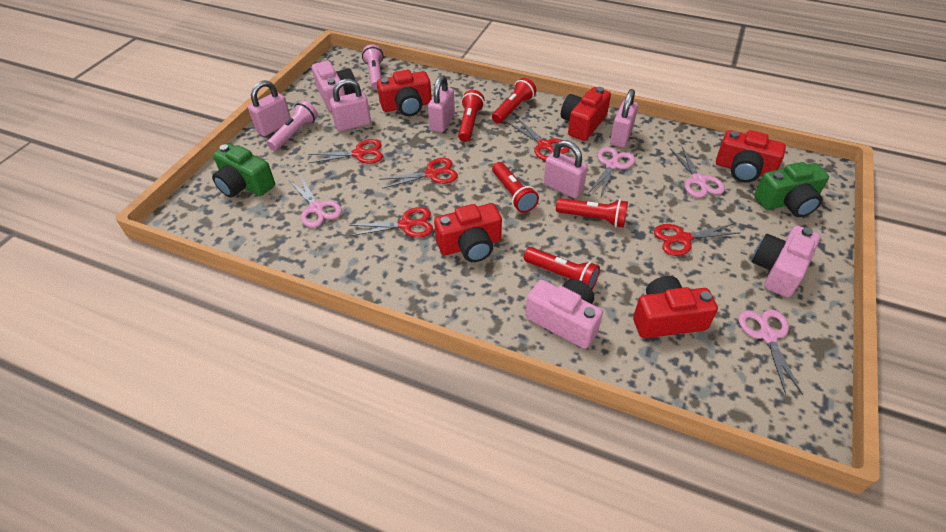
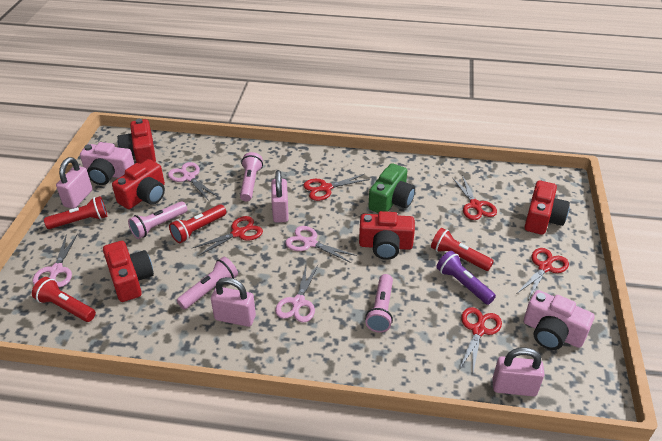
green camera: 2 -> 1
pink camera: 3 -> 2
pink flashlight: 2 -> 4
pink padlock: 5 -> 4
purple flashlight: 0 -> 1
red flashlight: 5 -> 4

